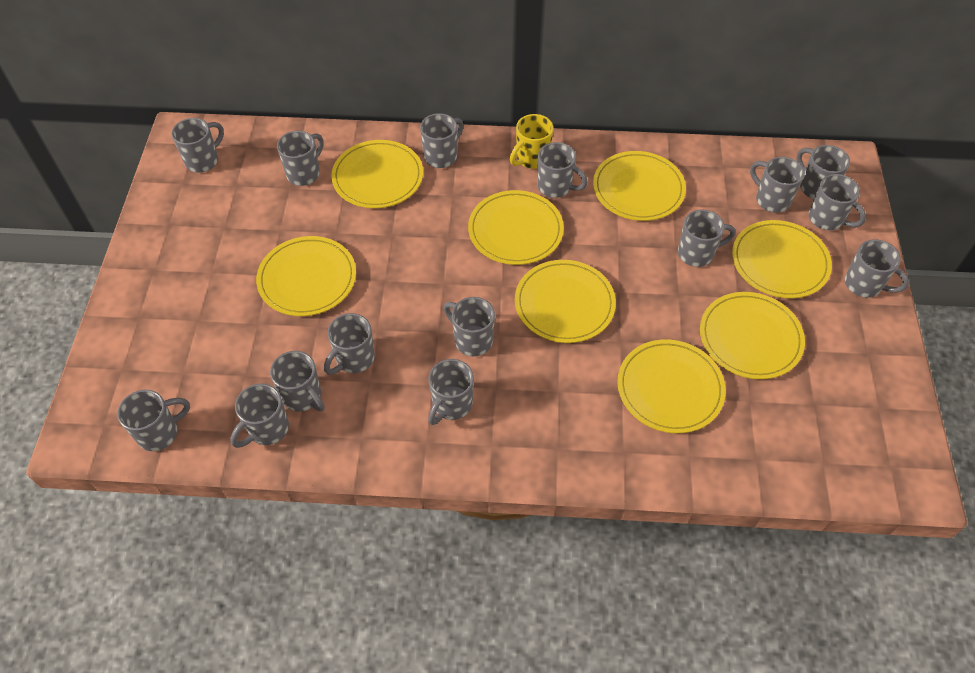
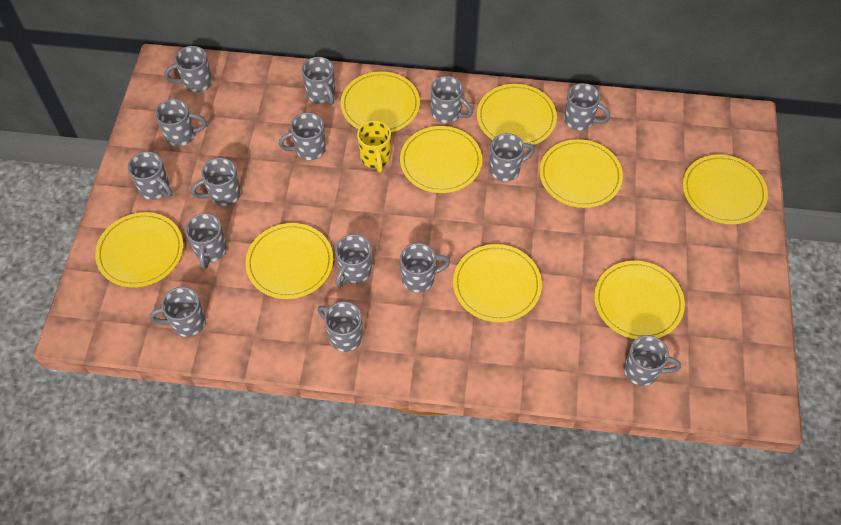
yellow plate: 8 -> 9

